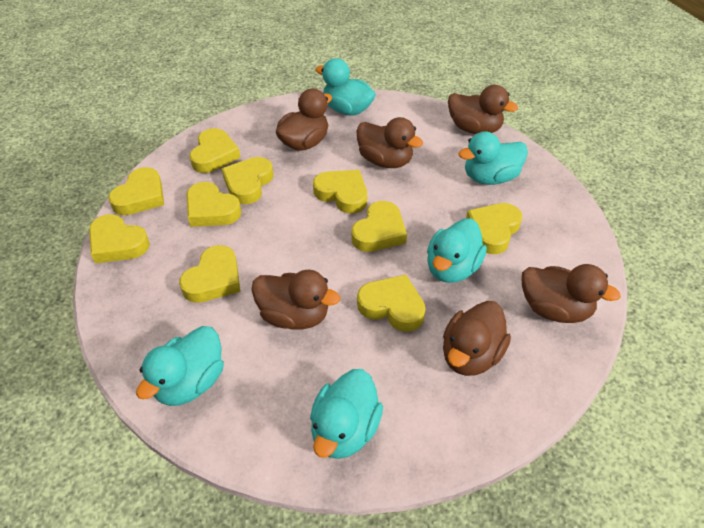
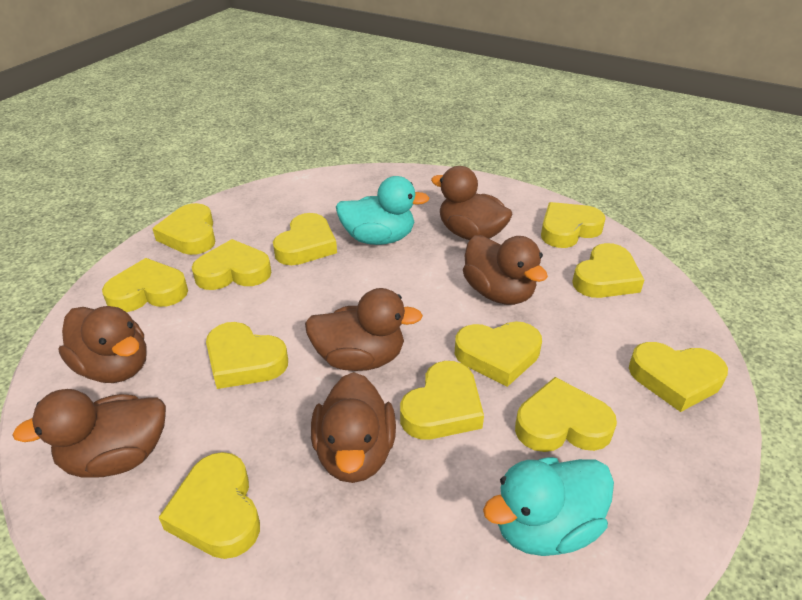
turquoise duck: 5 -> 2
yellow heart: 10 -> 12

